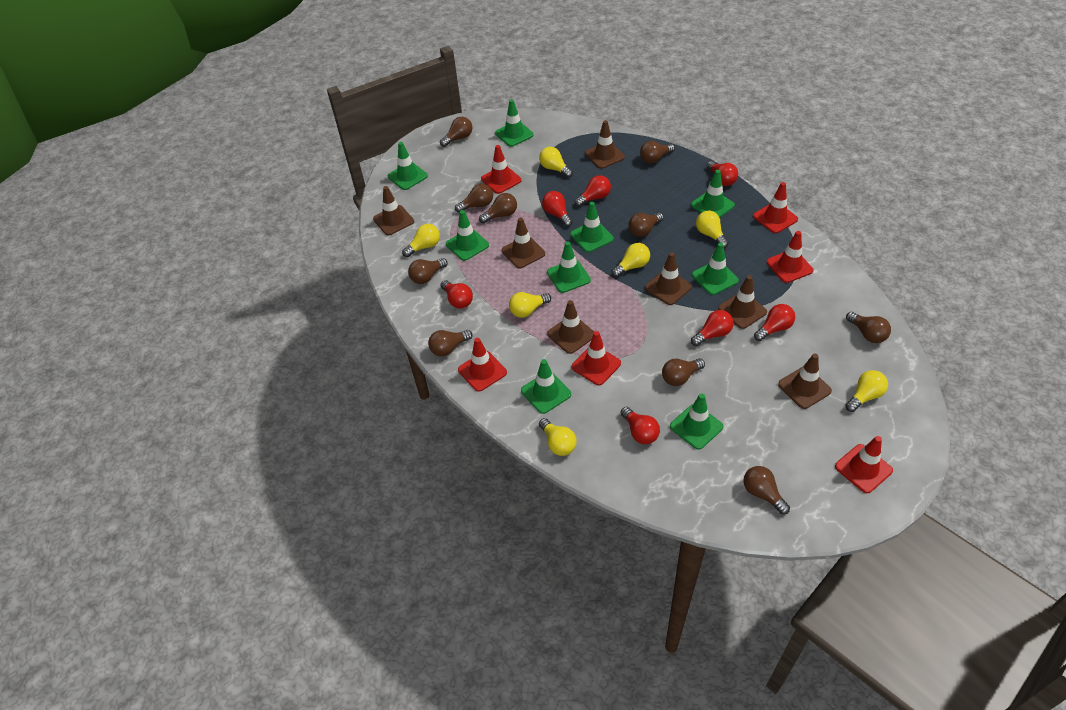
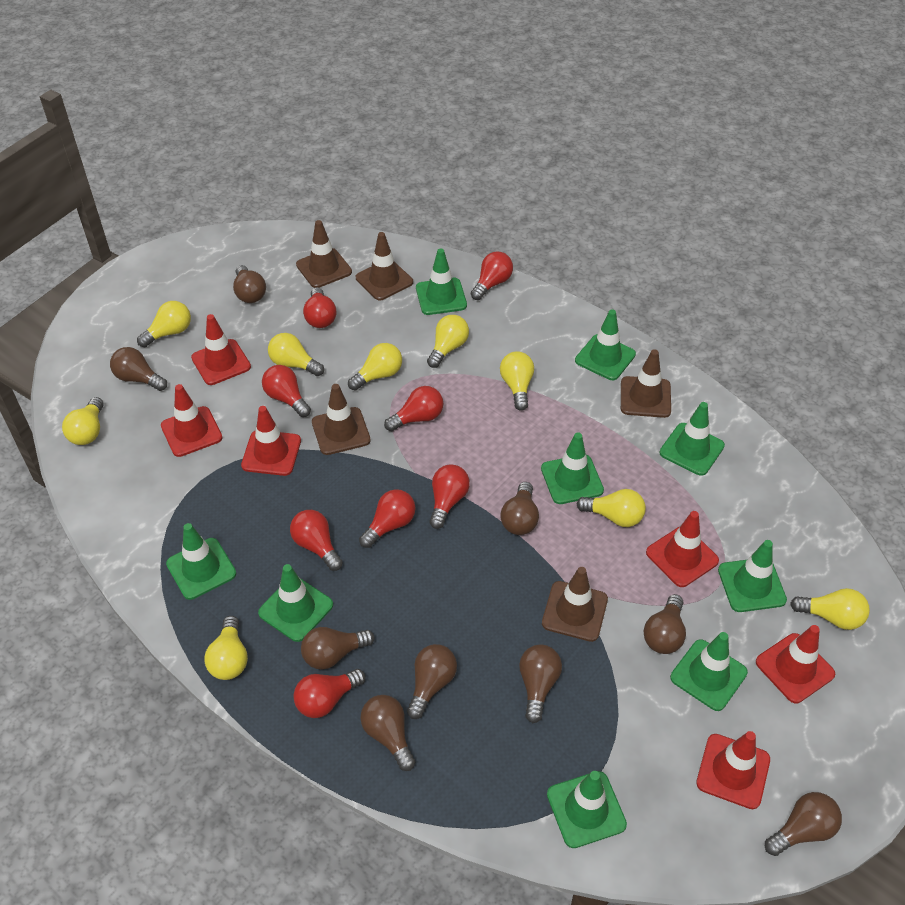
brown light bulb: 10 -> 9
brown traffic cone: 7 -> 5
red light bulb: 7 -> 8
yellow light bulb: 7 -> 9

